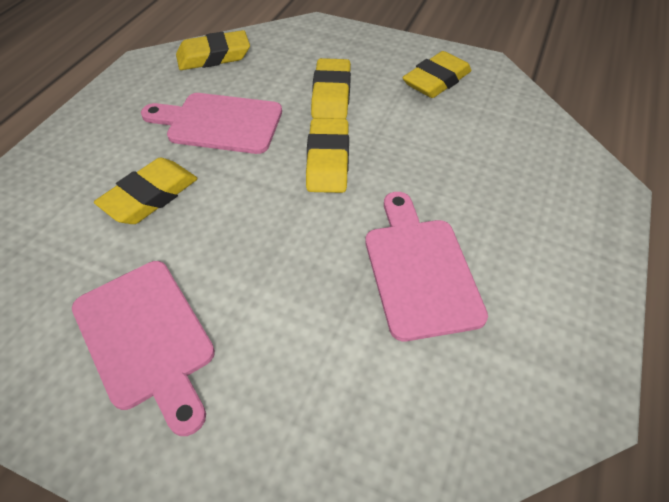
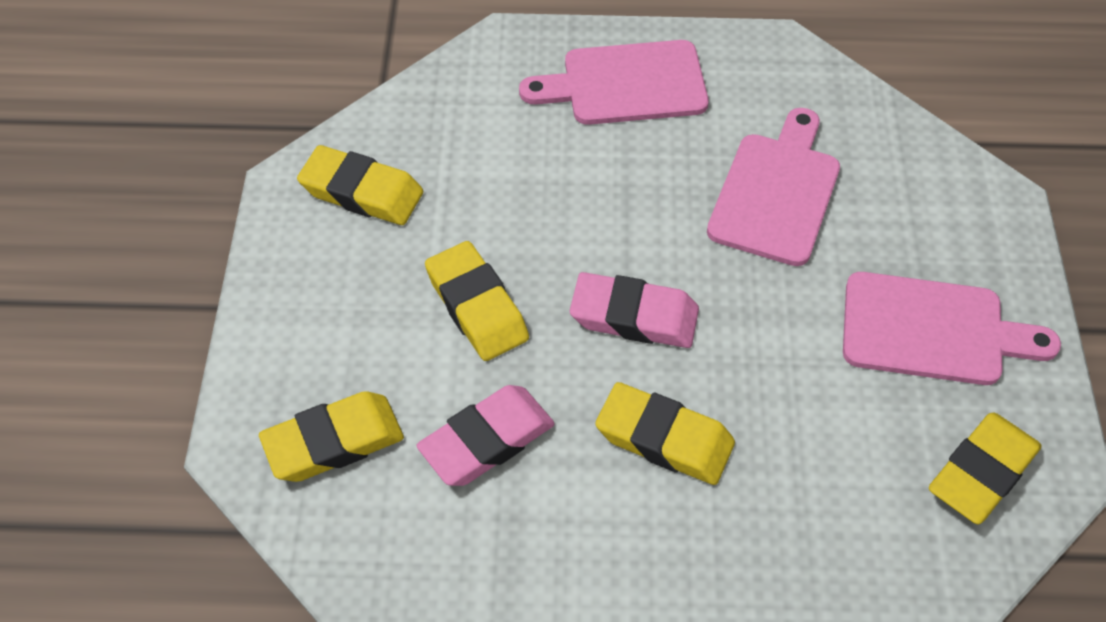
pink eraser: 0 -> 2

